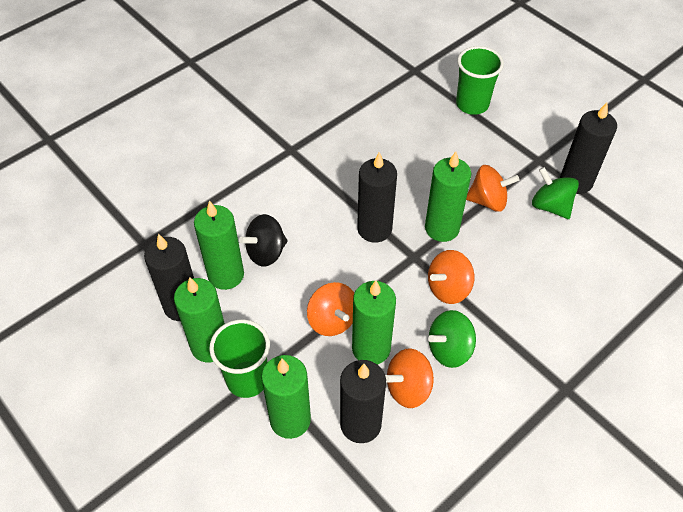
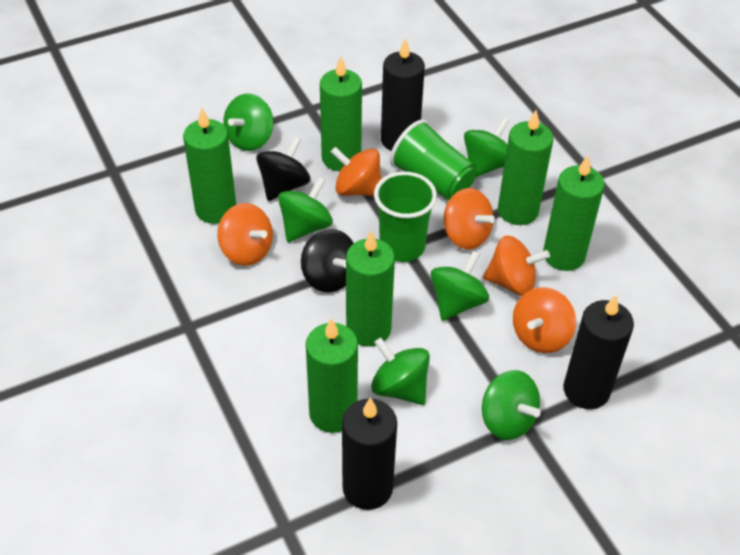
black candle: 4 -> 3
black spinning top: 1 -> 2
green candle: 5 -> 6
green spinning top: 2 -> 6
orange spinning top: 4 -> 5

